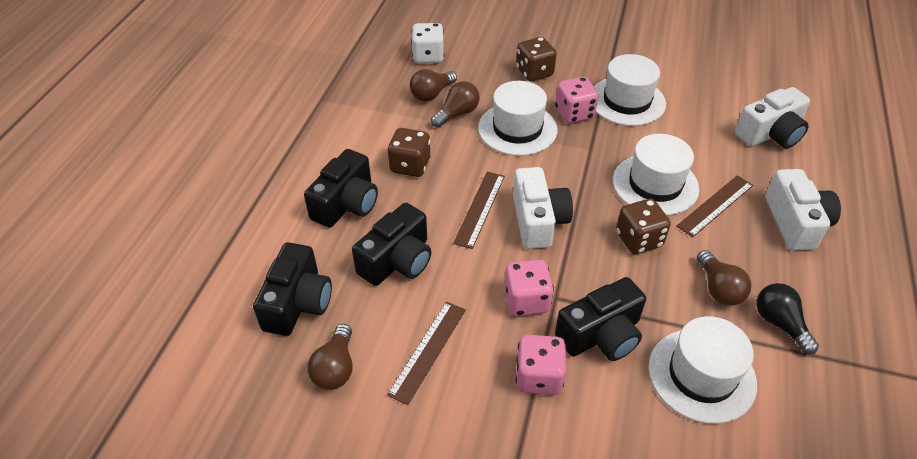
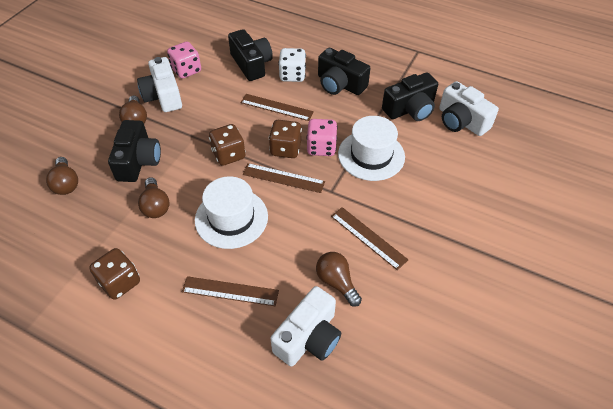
black light bulb: 1 -> 0
brown ruler: 3 -> 4
pink dice: 3 -> 2
white hat: 4 -> 2

